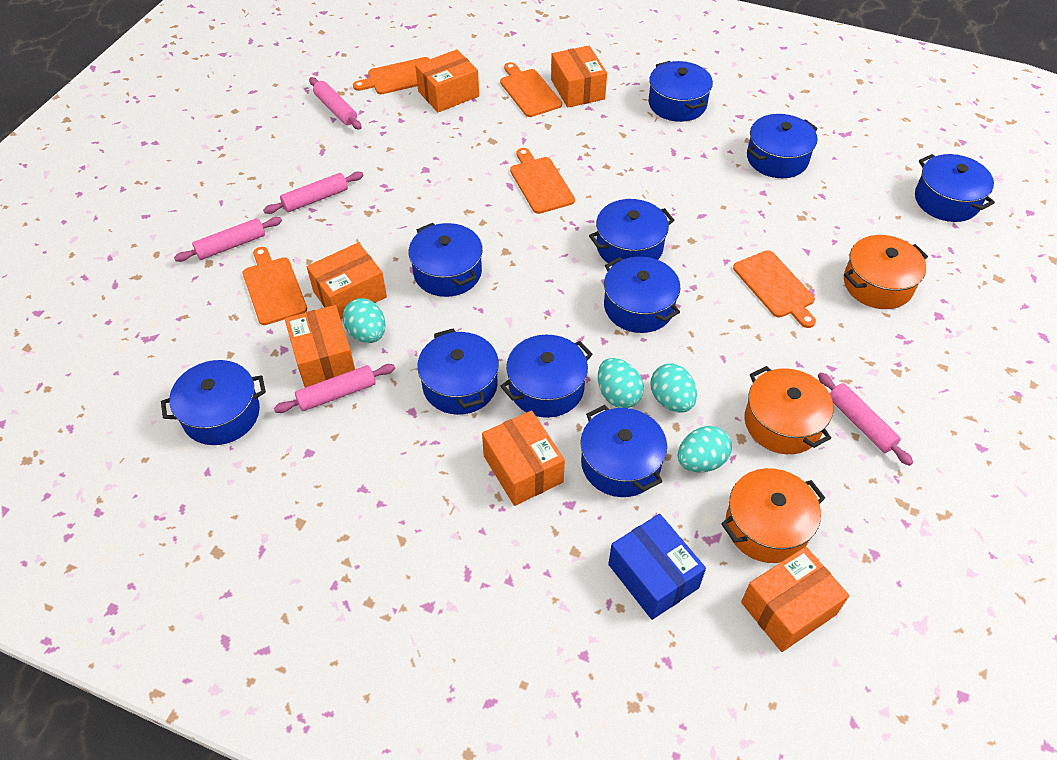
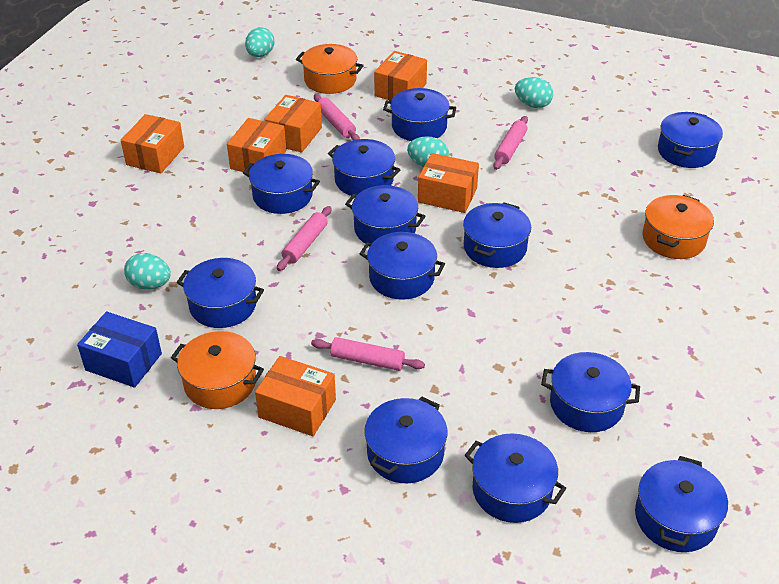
blue pot: 10 -> 12
orange cutting board: 5 -> 0
pink rolling pin: 5 -> 4

